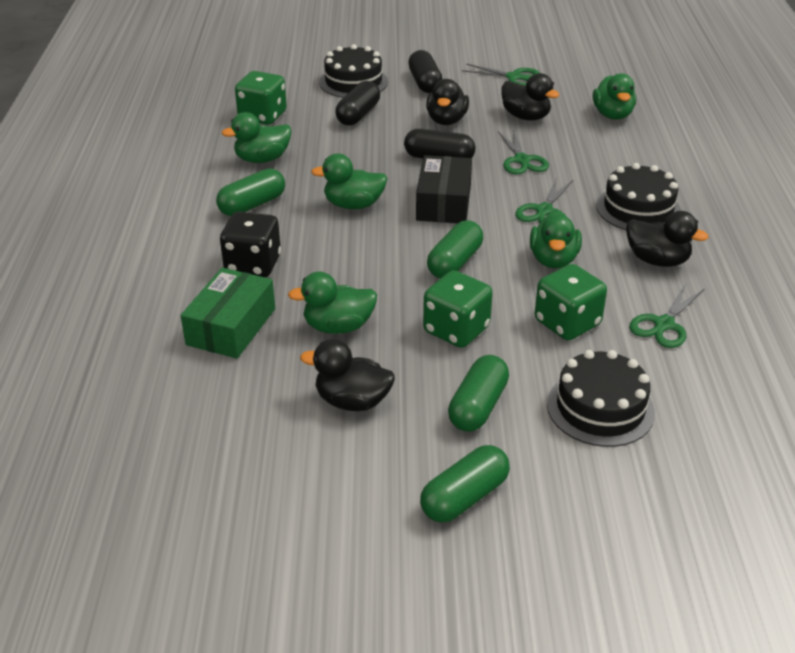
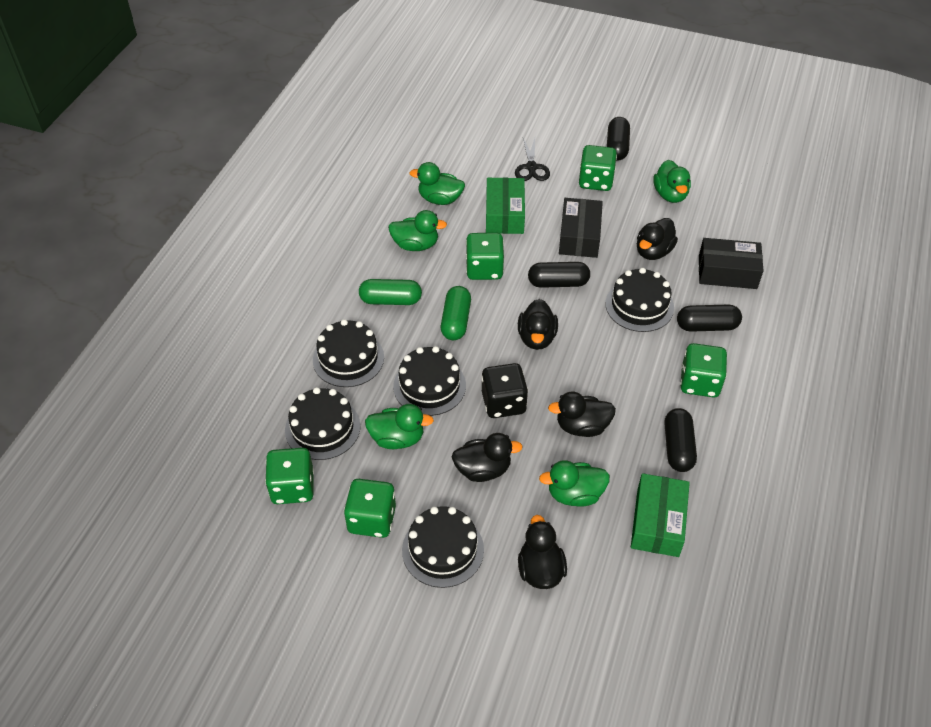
black box: 1 -> 2
black cake: 3 -> 5
black capsule: 3 -> 4
black duck: 4 -> 5
black scissors: 0 -> 1
green box: 1 -> 2
green capsule: 4 -> 2
green dice: 3 -> 5
green scissors: 4 -> 0

